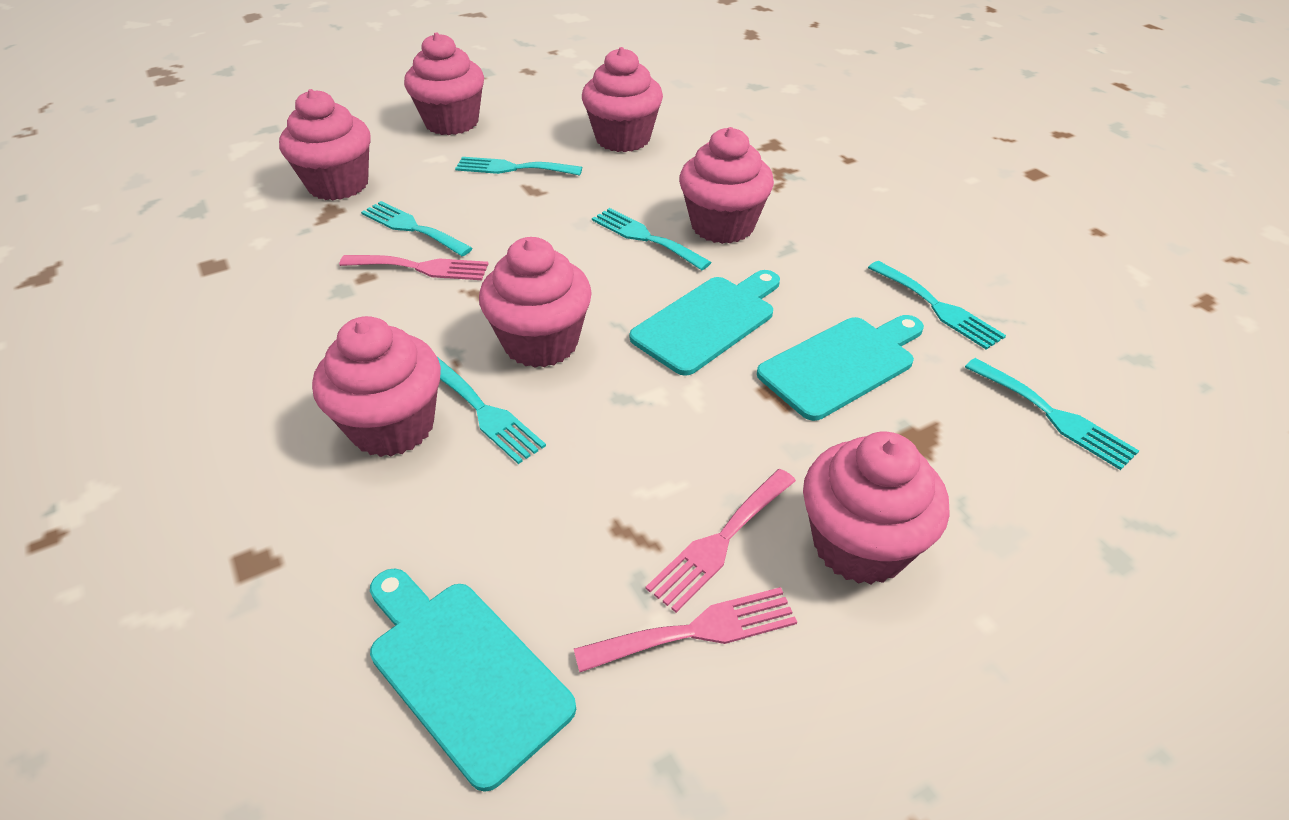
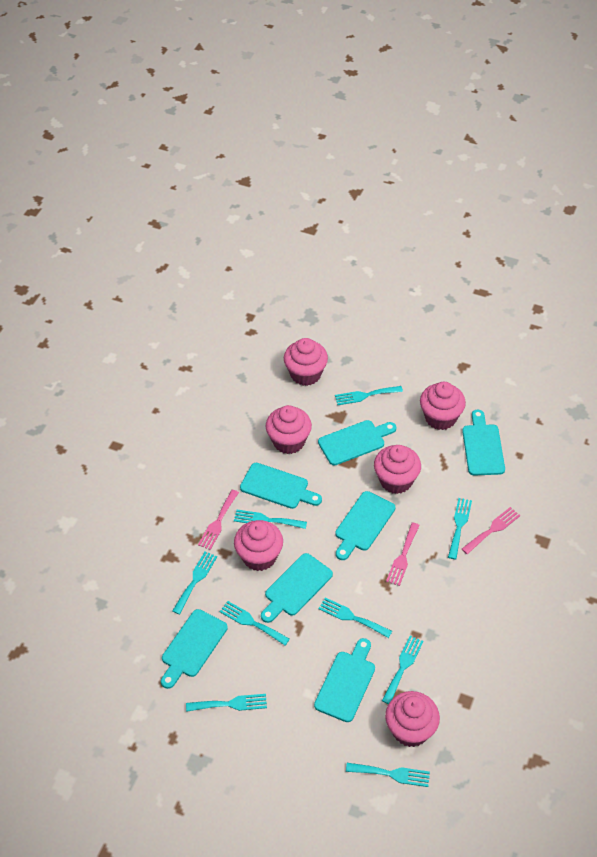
pink cupcake: 7 -> 6
turquoise cutting board: 3 -> 7
turquoise fork: 6 -> 9

